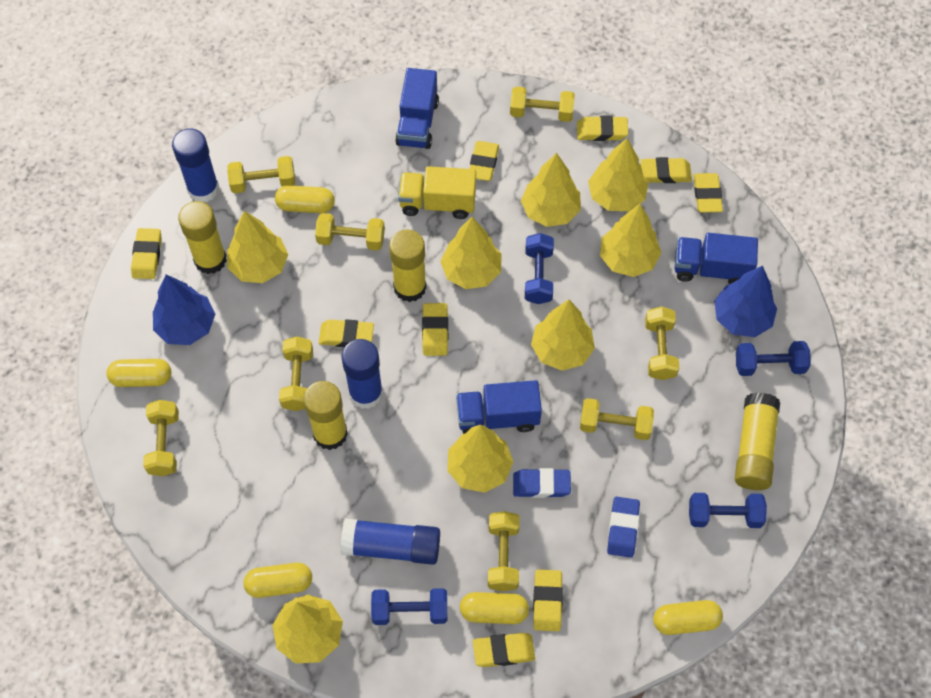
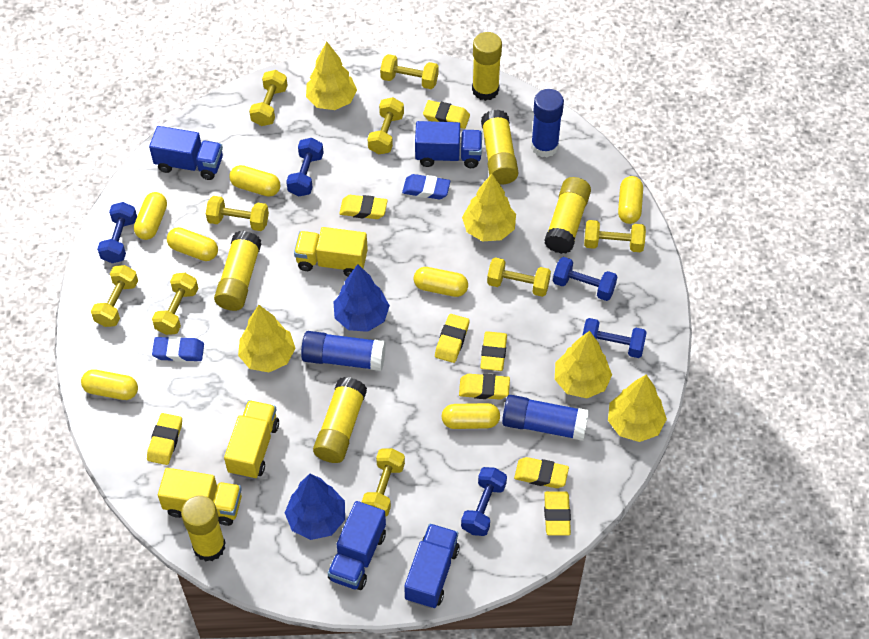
blue dumbbell: 4 -> 5
blue truck: 3 -> 4
yellow capsule: 5 -> 7
yellow dumbbell: 8 -> 9
yellow eraser: 9 -> 8
yellow glue stick: 4 -> 6
yellow tree: 8 -> 5
yellow truck: 1 -> 3

